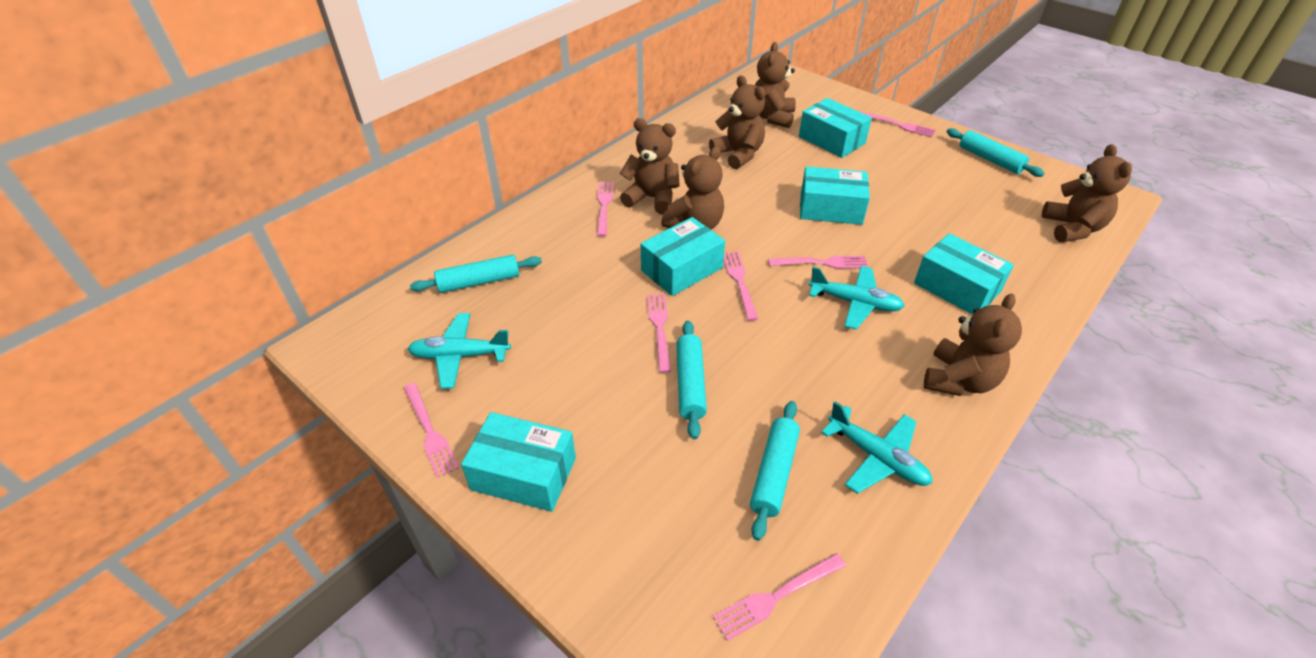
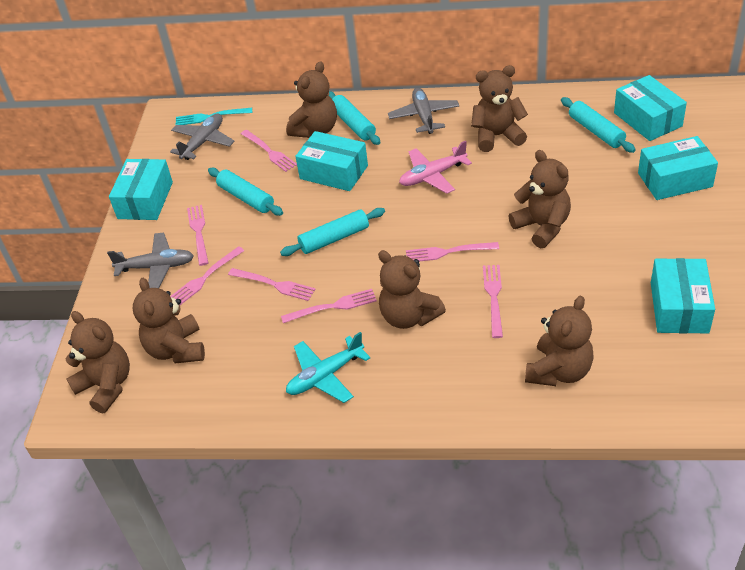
brown teddy bear: 6 -> 7
grey plane: 0 -> 3
pink plane: 0 -> 1
turquoise fork: 0 -> 1
turquoise plane: 3 -> 1

